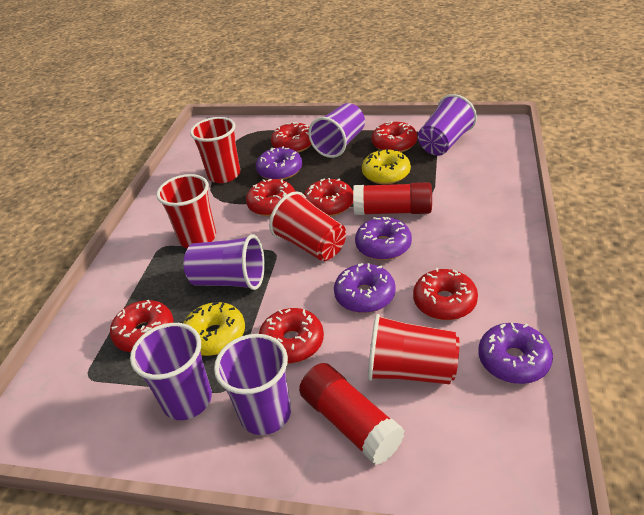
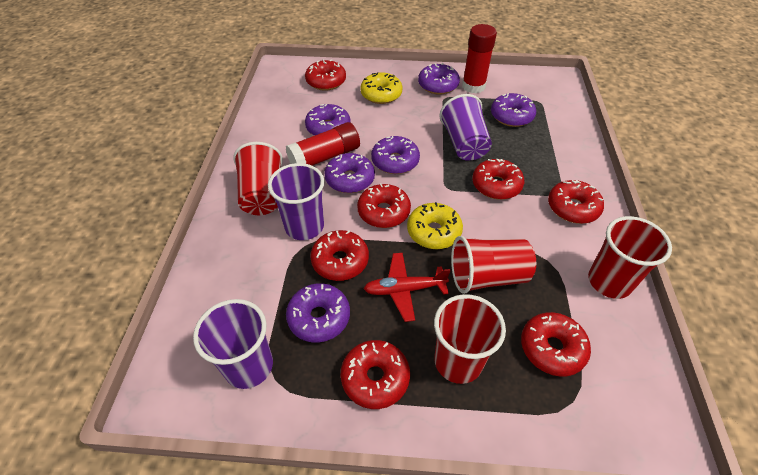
purple cup: 5 -> 3
purple donut: 4 -> 6
red plane: 0 -> 1

